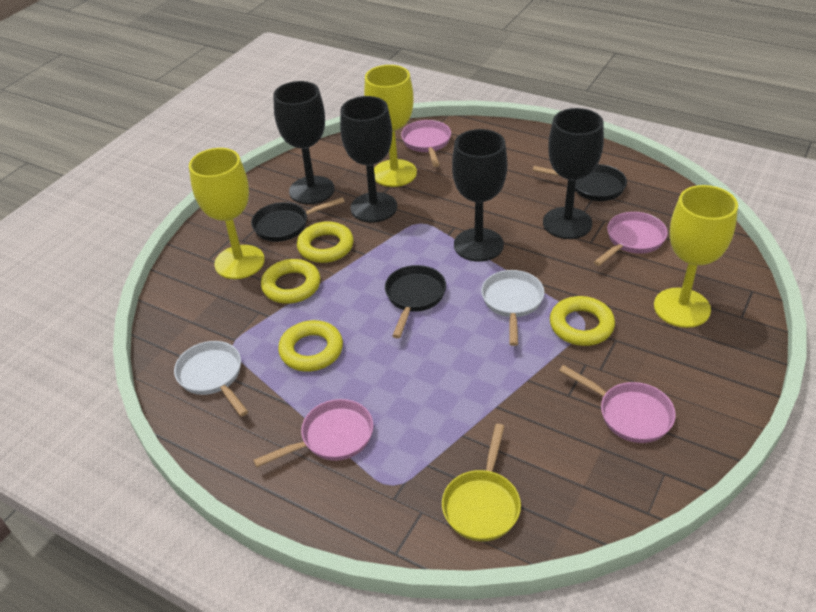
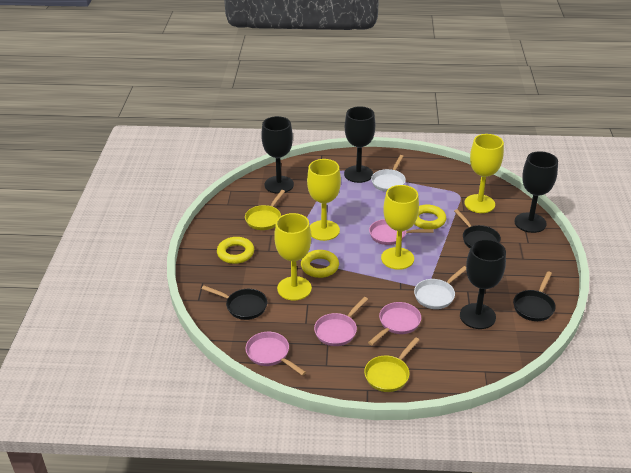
yellow goblet: 3 -> 4
yellow pan: 1 -> 2
yellow ring: 4 -> 3

